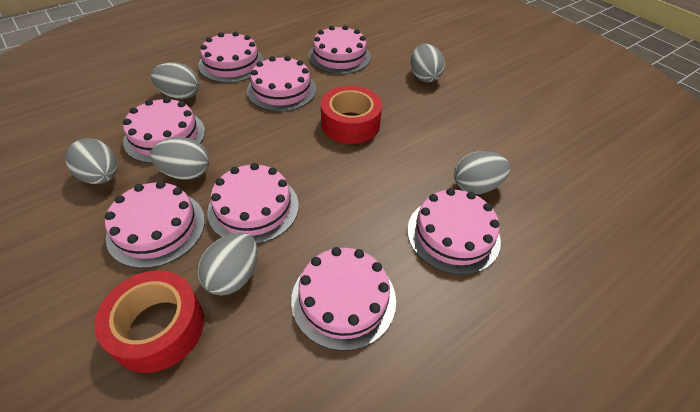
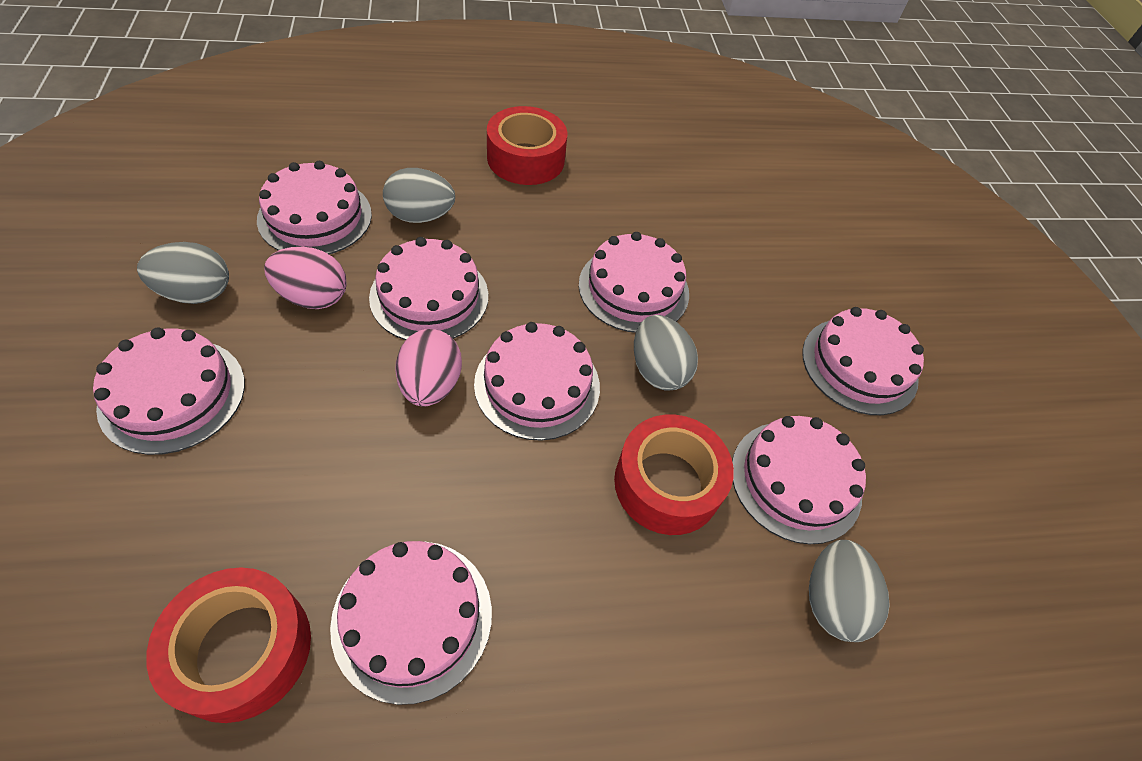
grey egg: 6 -> 4
pink egg: 0 -> 2
red tape: 2 -> 3

